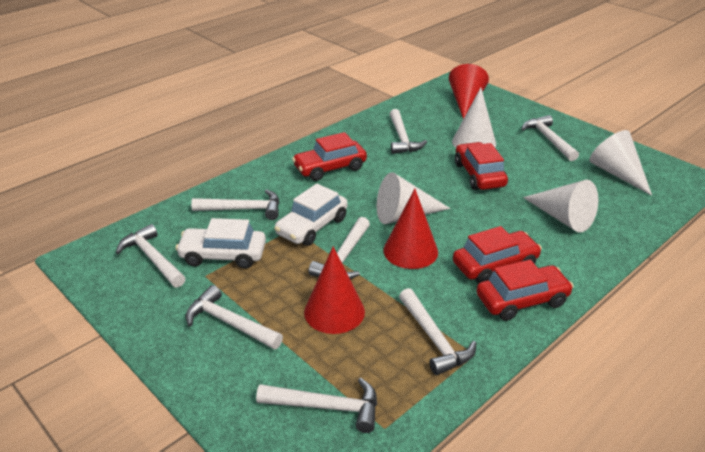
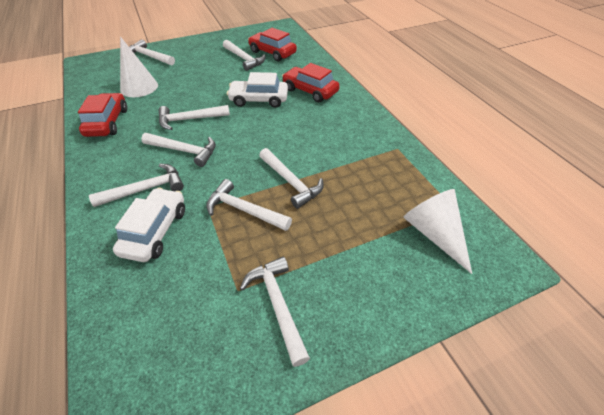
red car: 4 -> 3
red cone: 3 -> 0
white cone: 4 -> 2

